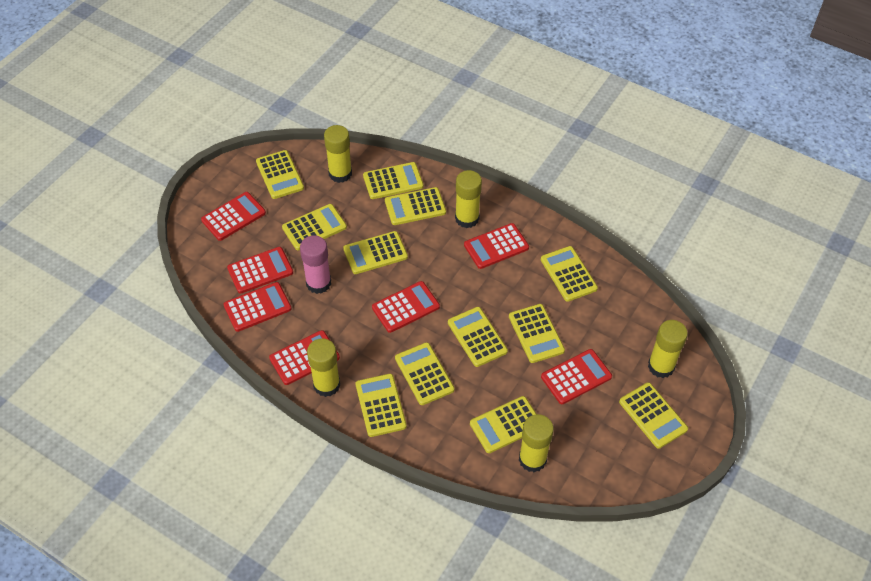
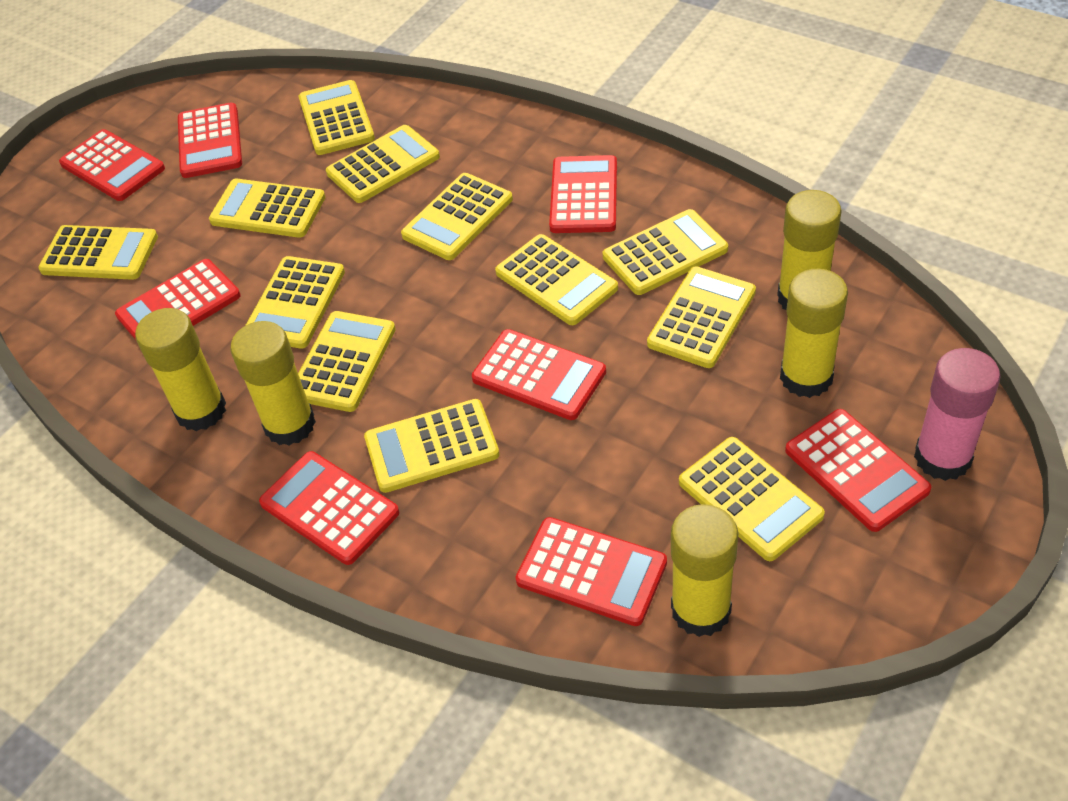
red calculator: 7 -> 8

